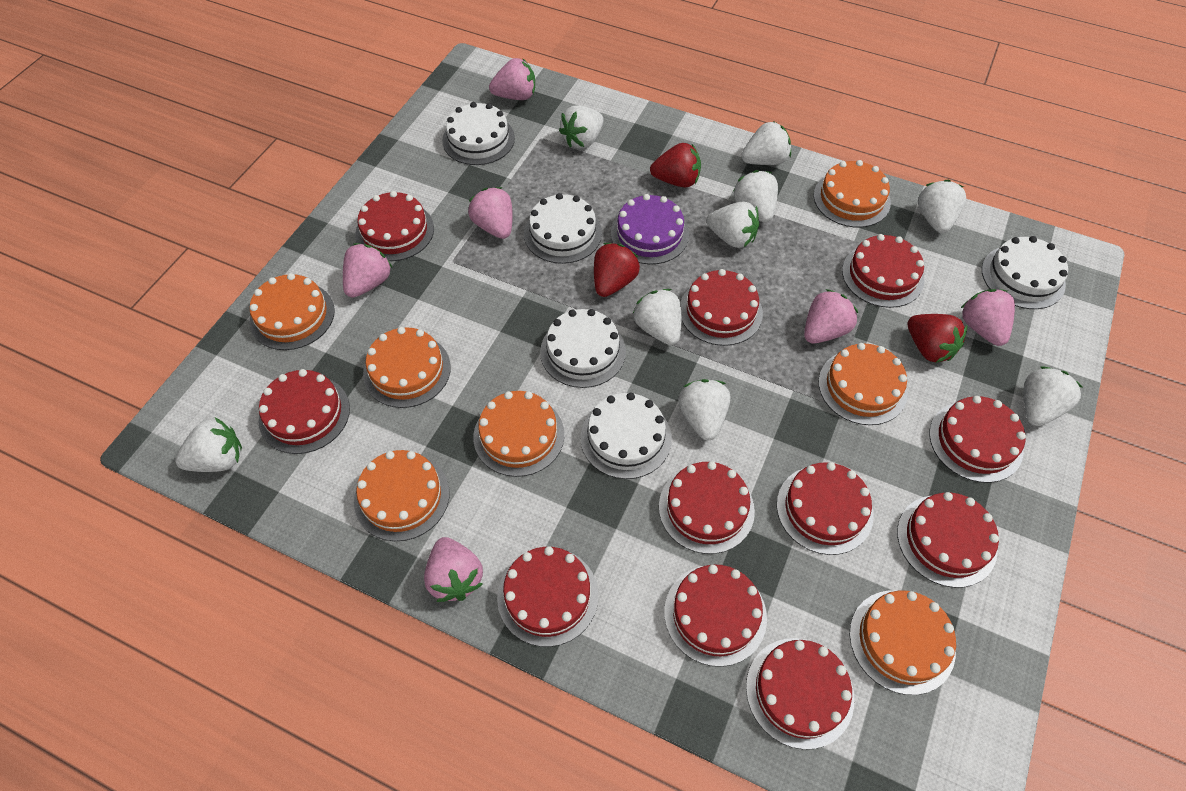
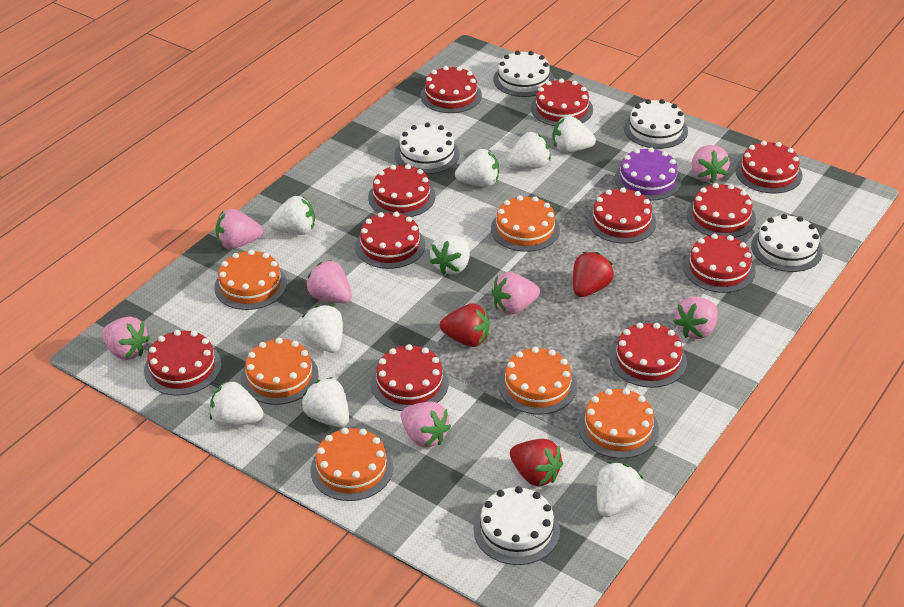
orange cake: 7 -> 6
pink strawberry: 6 -> 7

